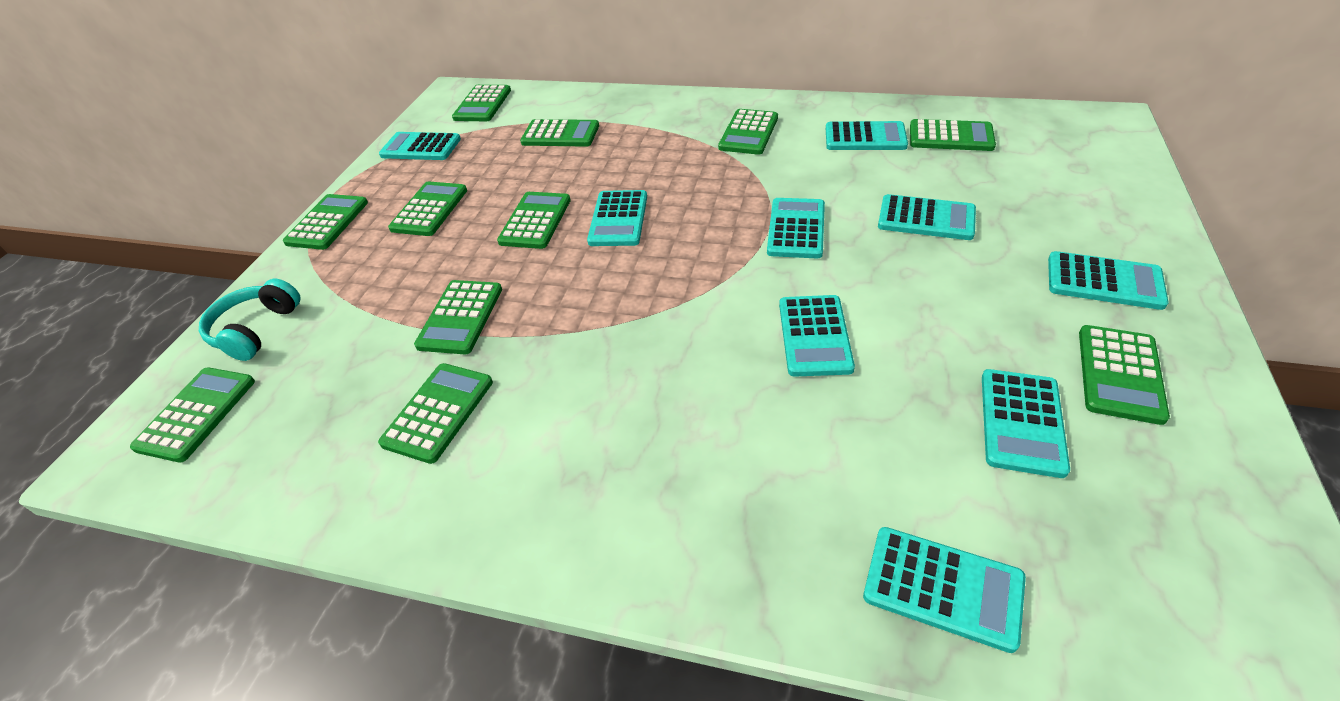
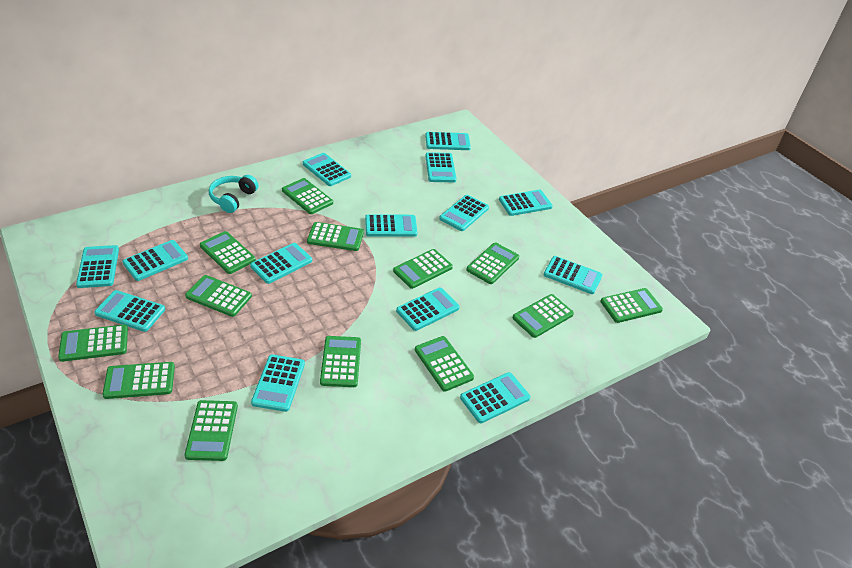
green calculator: 11 -> 13
turquoise calculator: 9 -> 14

